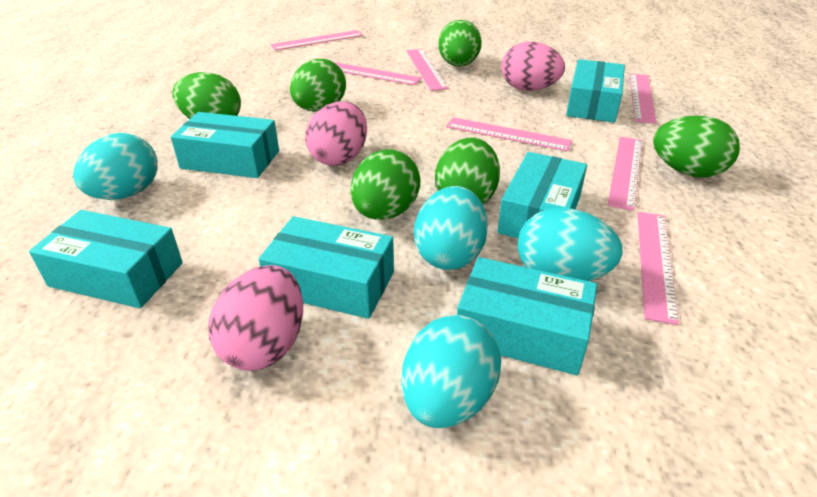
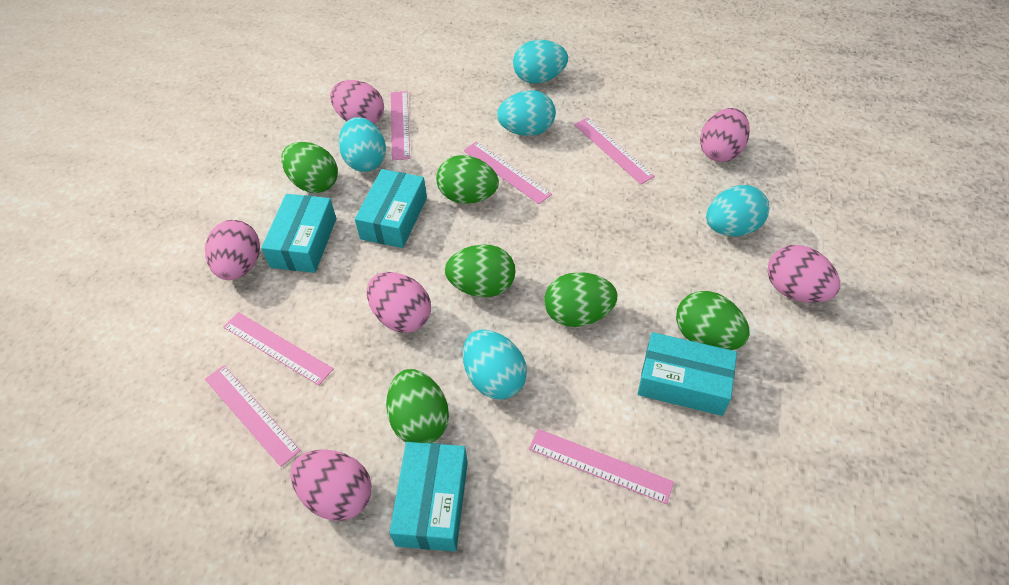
pink egg: 3 -> 6
pink ruler: 7 -> 6
turquoise box: 6 -> 4
turquoise egg: 4 -> 5

